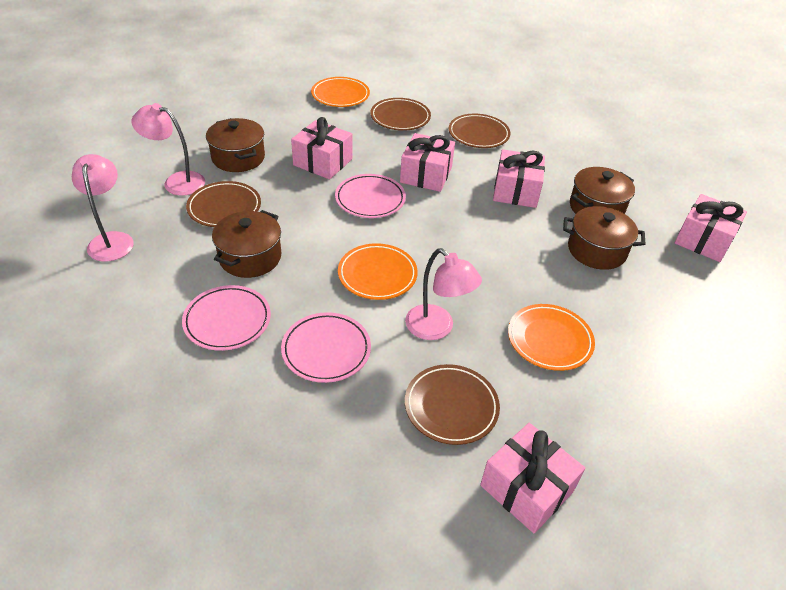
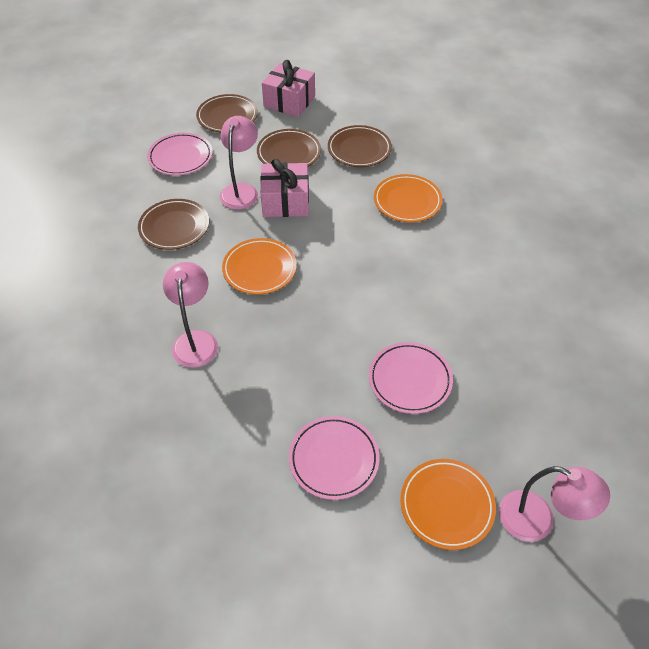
brown pot: 4 -> 0
pink gift: 5 -> 2

